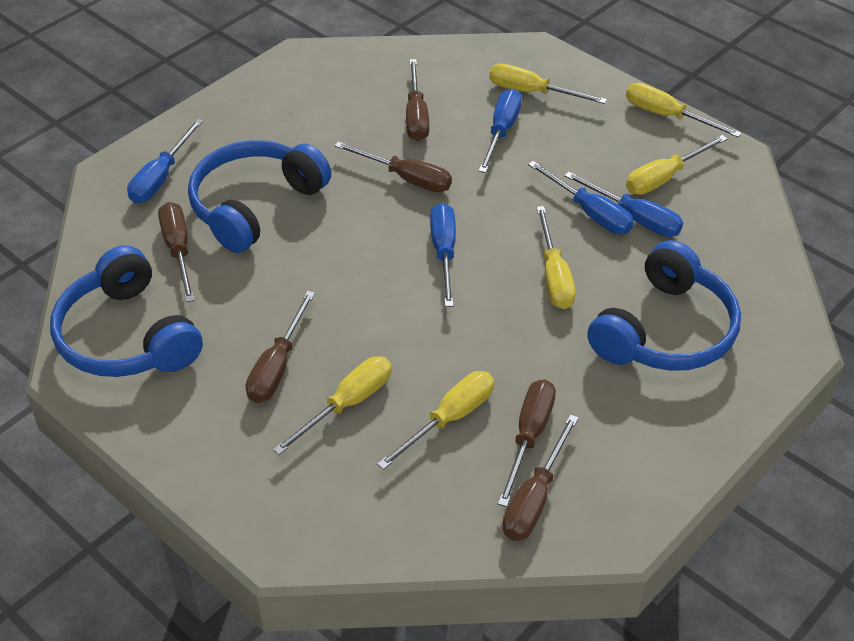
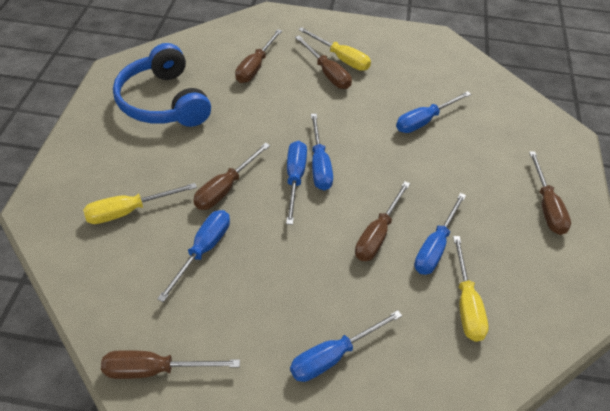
blue headphones: 3 -> 1
blue screwdriver: 5 -> 6
yellow screwdriver: 6 -> 3

